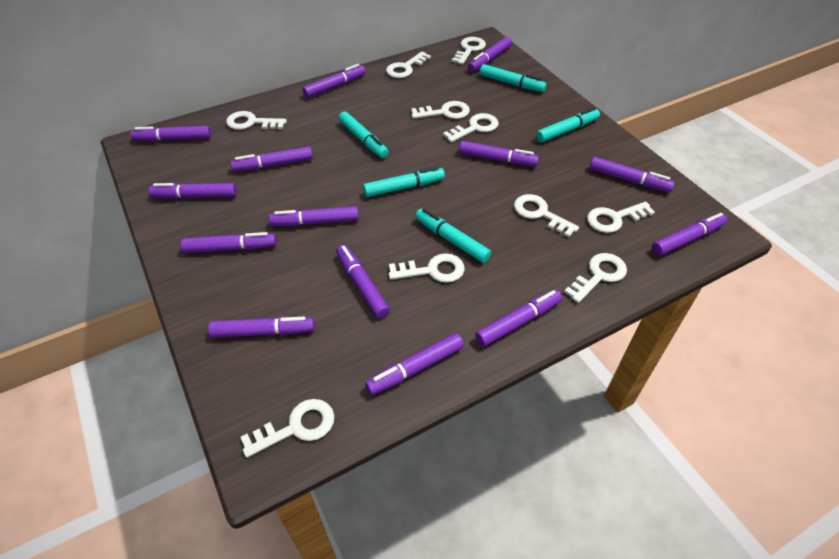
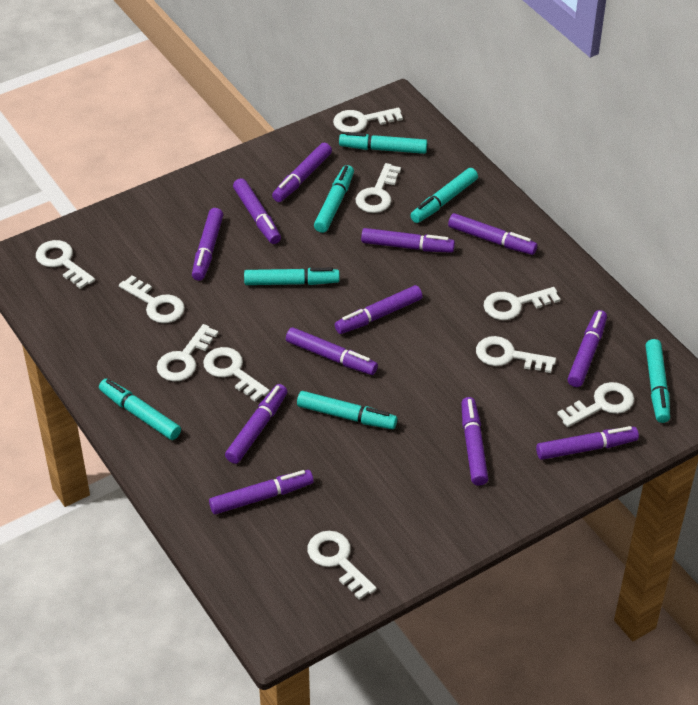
purple marker: 14 -> 12
turquoise marker: 5 -> 7

